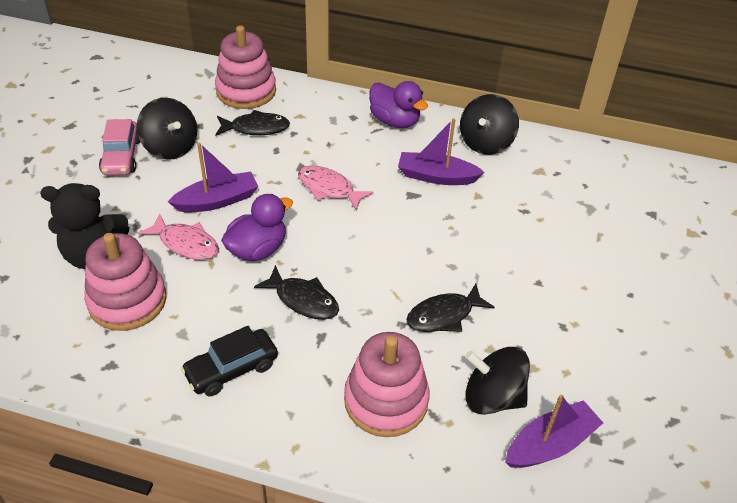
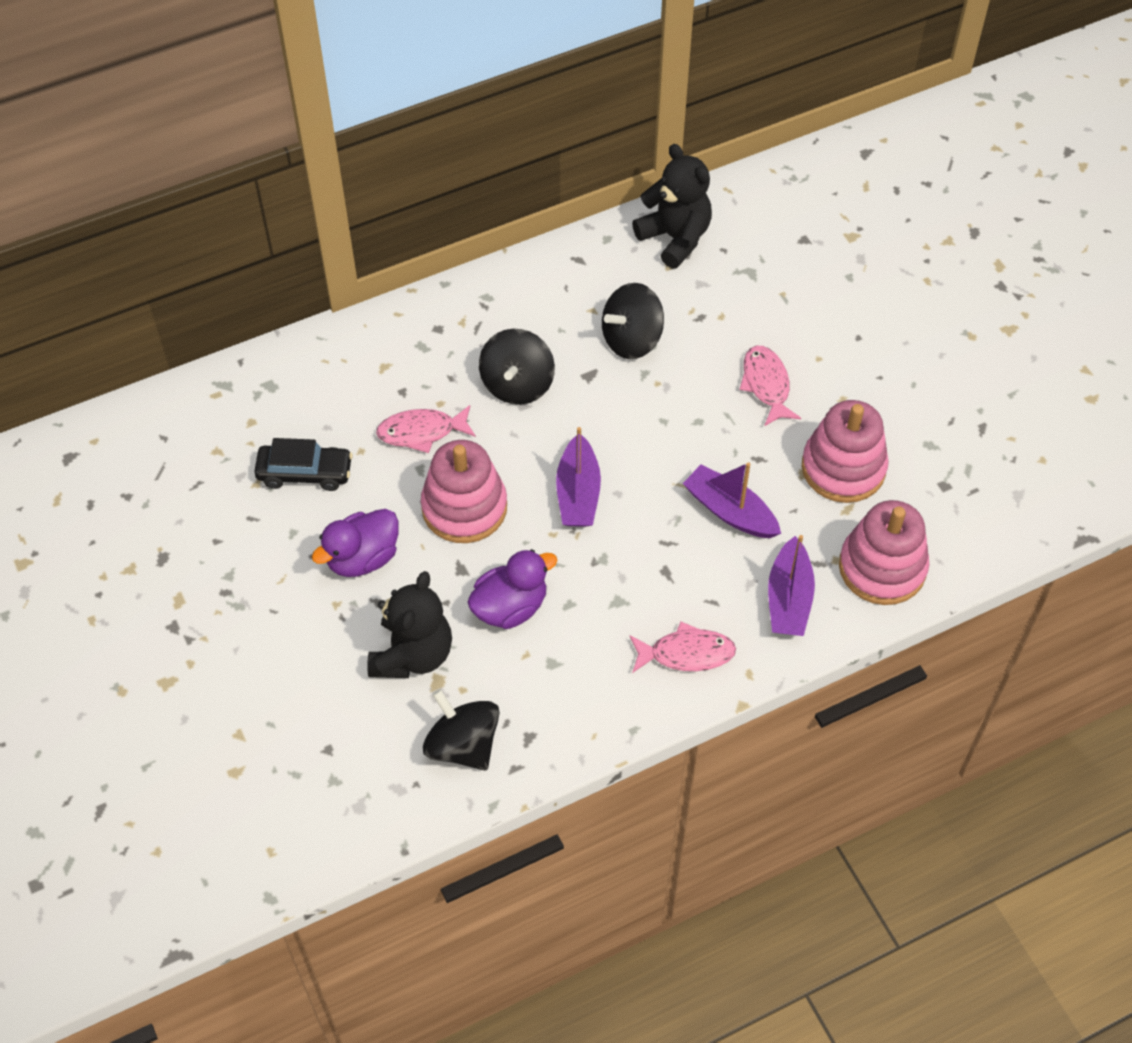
black fish: 3 -> 0
black teddy bear: 1 -> 2
pink car: 1 -> 0
pink fish: 2 -> 3

